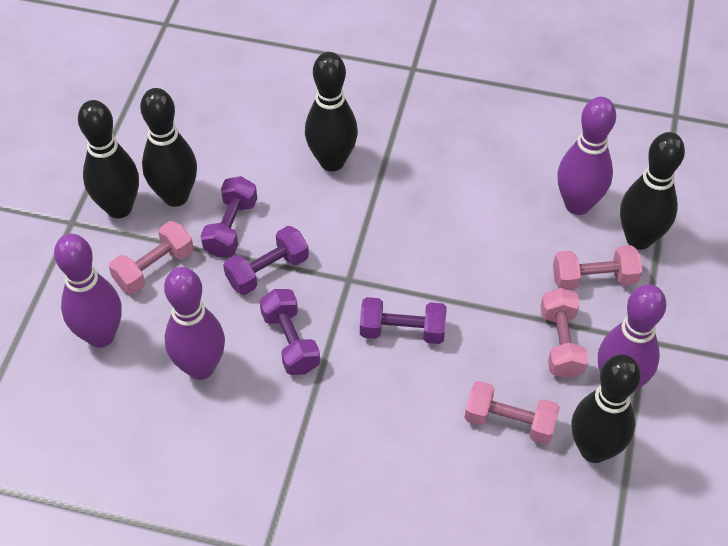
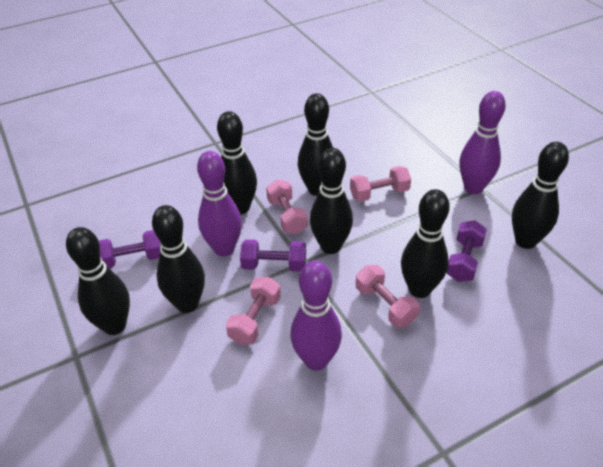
black bowling pin: 5 -> 7
purple bowling pin: 4 -> 3
purple dumbbell: 4 -> 3

